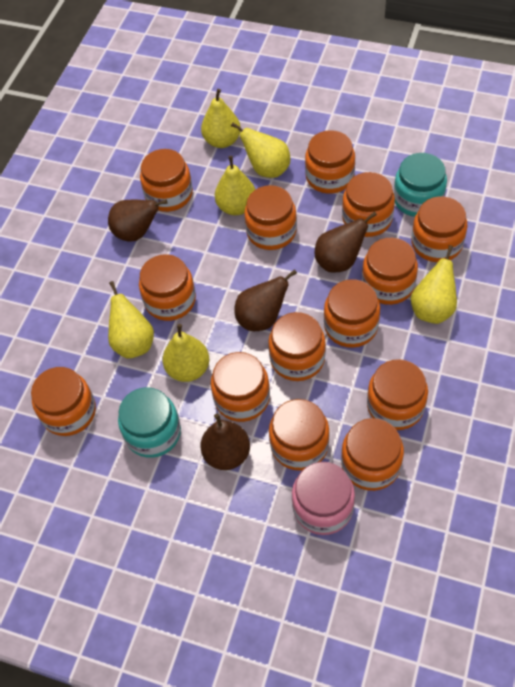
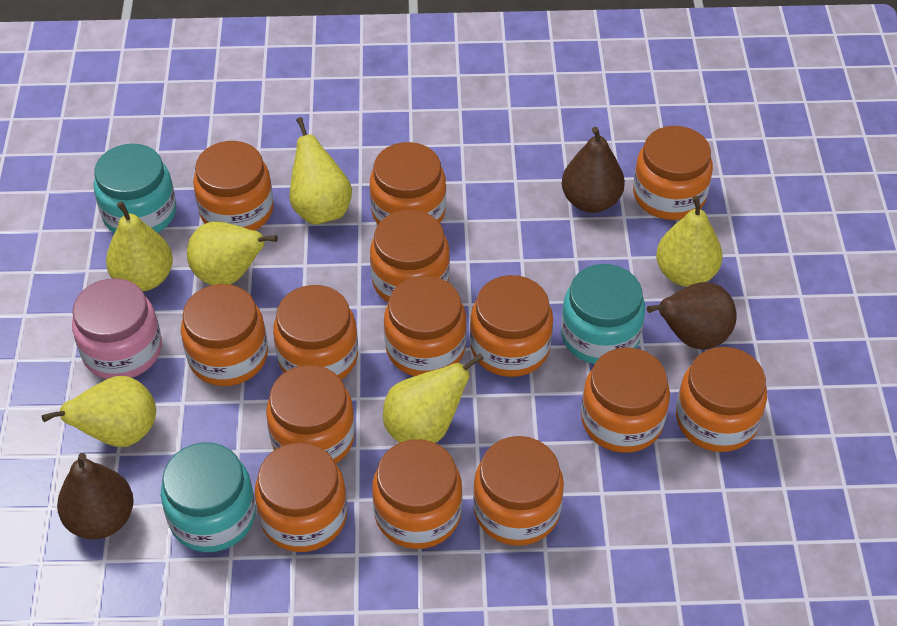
brown pear: 4 -> 3
turquoise jar: 2 -> 3

